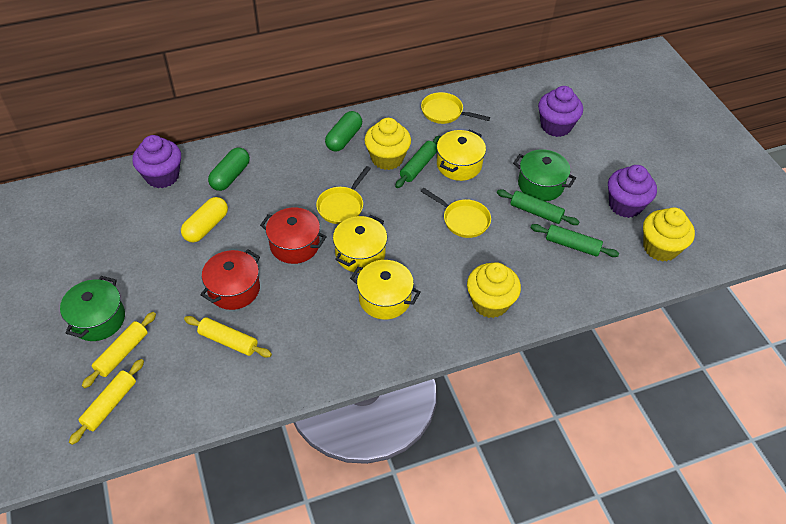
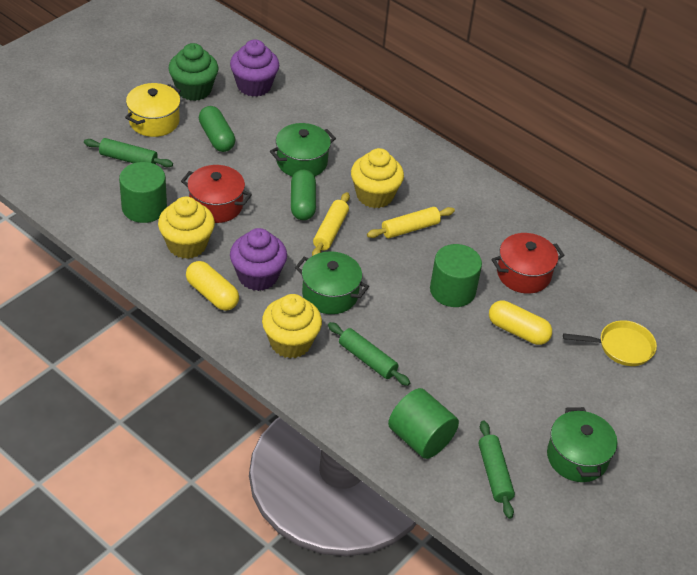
green cupcake: 0 -> 1
green cylinder: 0 -> 3
green pot: 2 -> 3
purple cupcake: 3 -> 2
yellow capsule: 1 -> 2
yellow pan: 3 -> 1
yellow pot: 3 -> 1
yellow rolling pin: 3 -> 2

